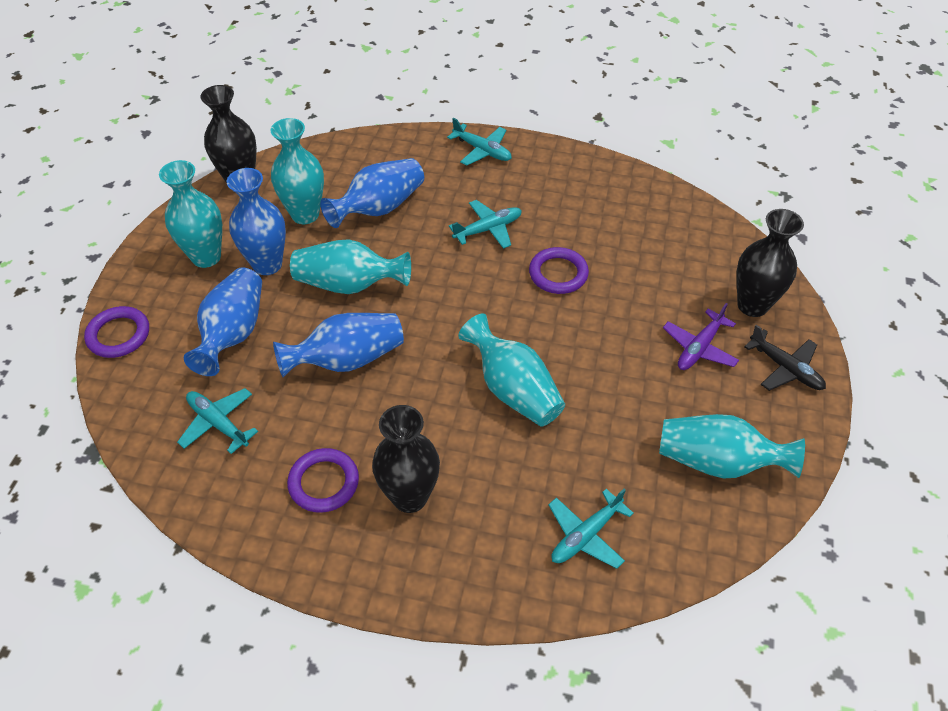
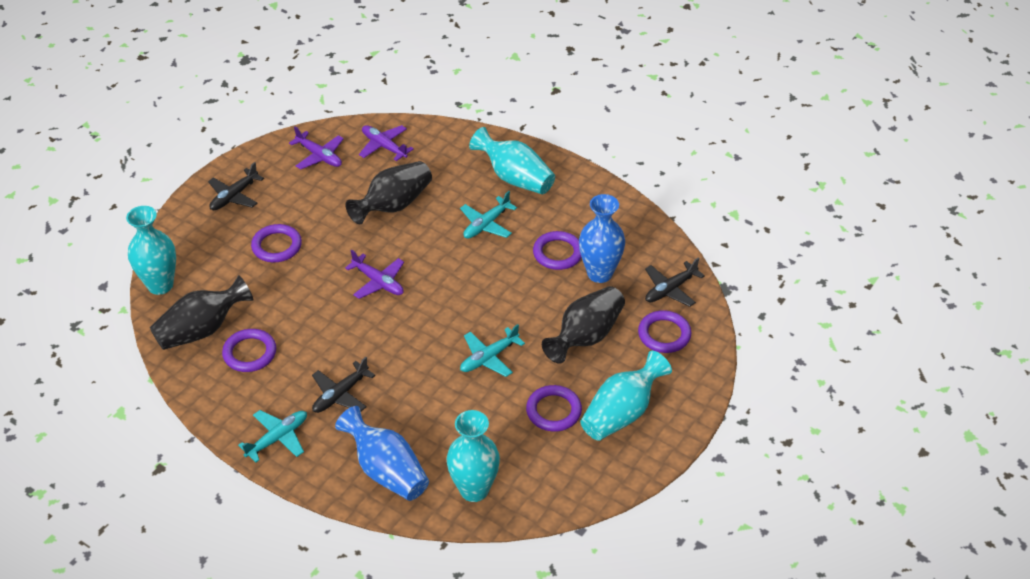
black plane: 1 -> 3
blue vase: 4 -> 2
purple plane: 1 -> 3
purple ring: 3 -> 5
turquoise plane: 4 -> 3
turquoise vase: 5 -> 4

